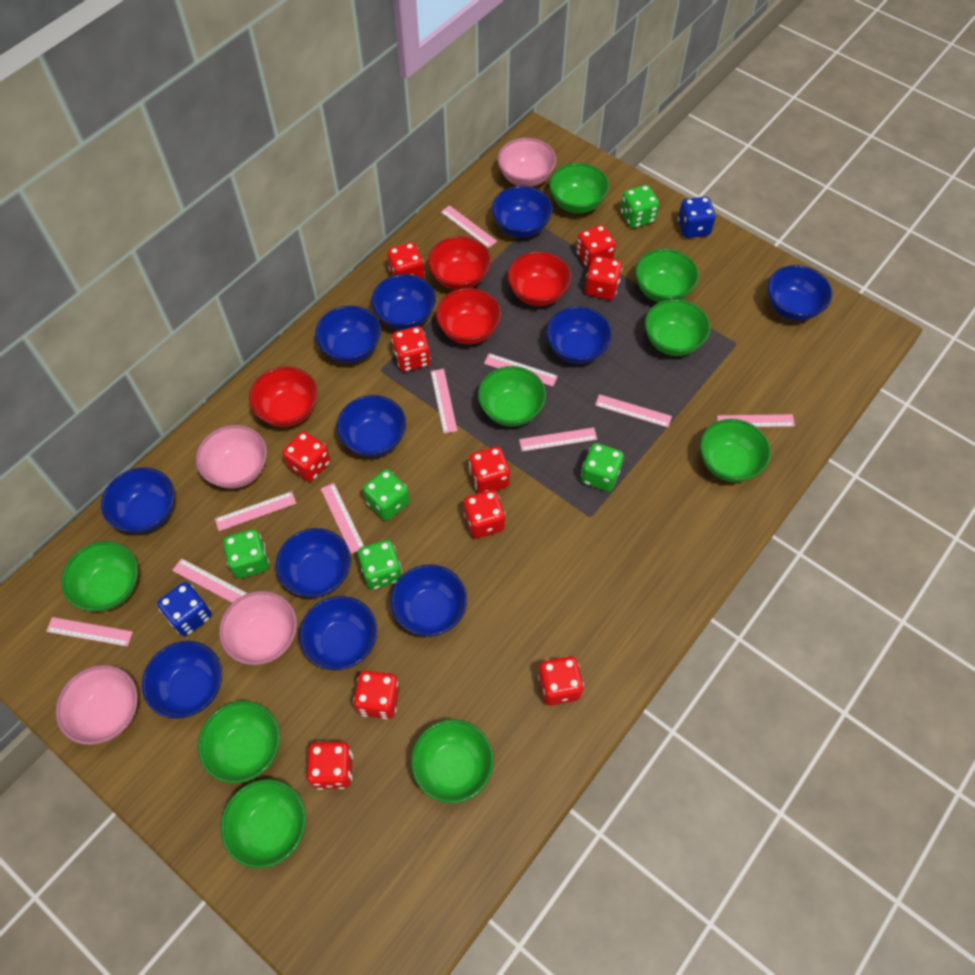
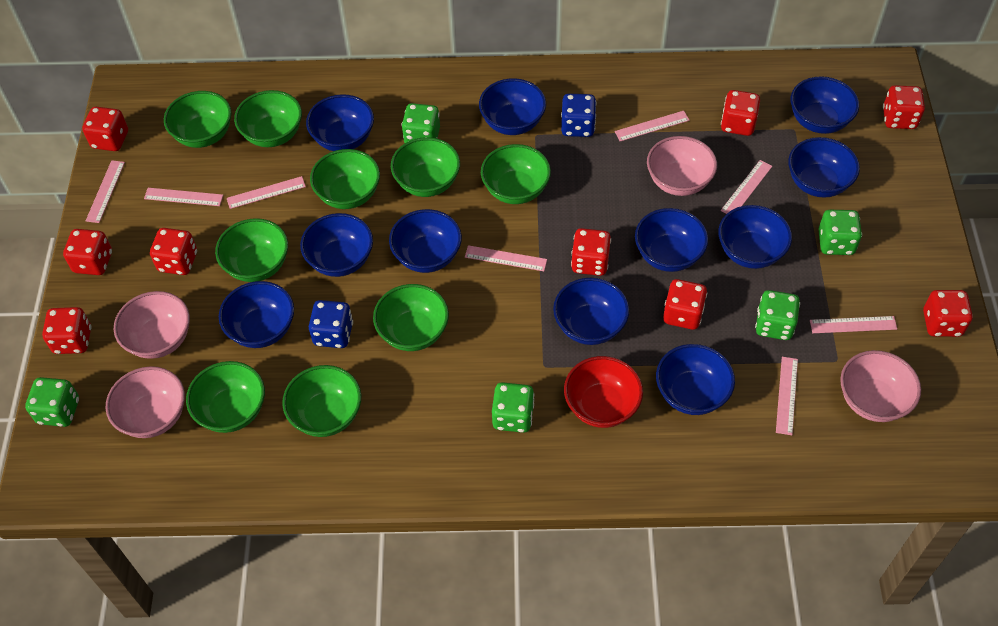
pink ruler: 10 -> 8
red bowl: 4 -> 1
red dice: 10 -> 9

